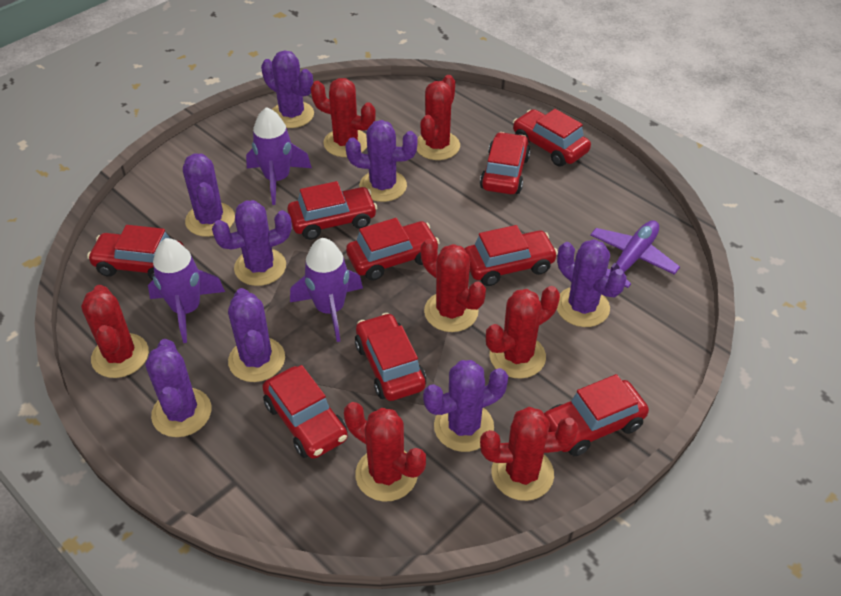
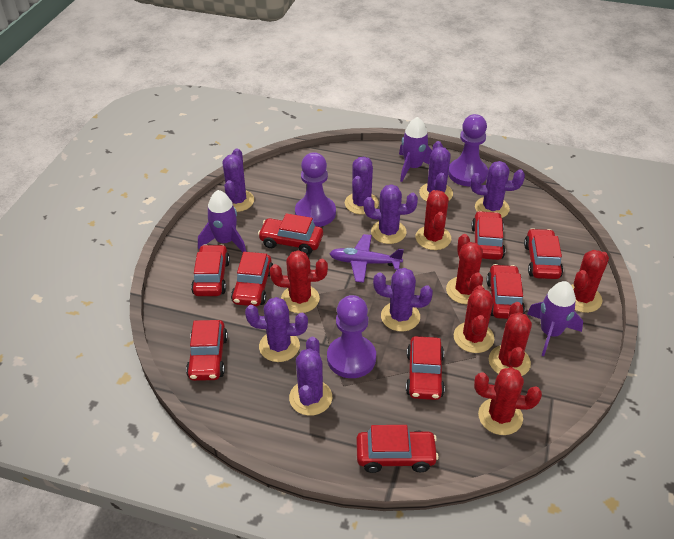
purple pawn: 0 -> 3

